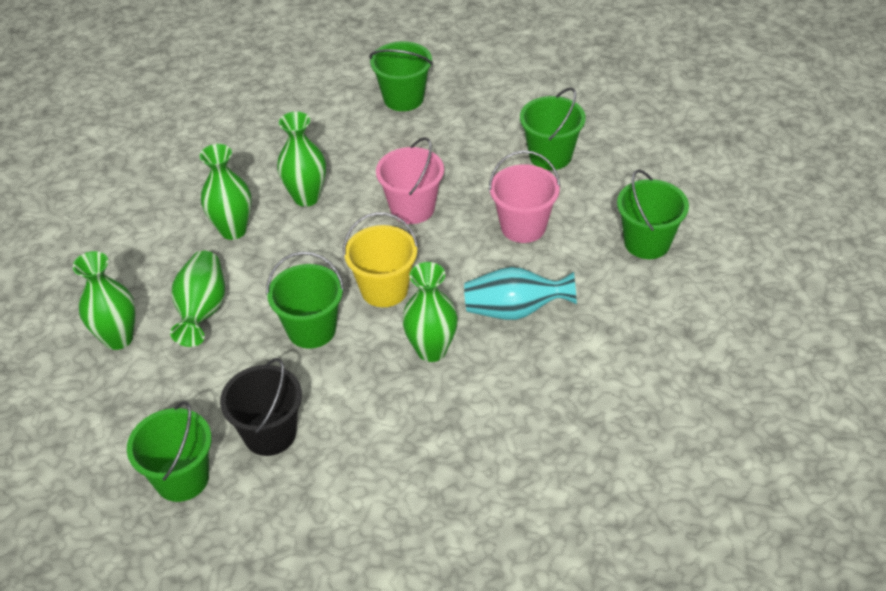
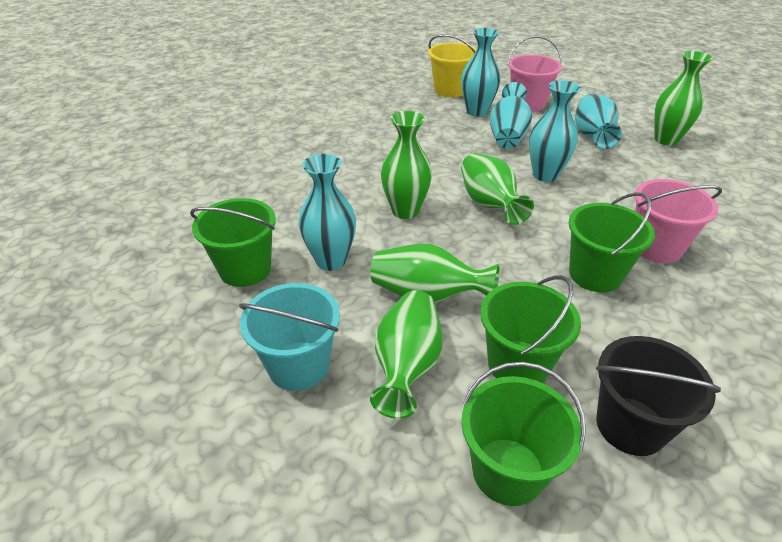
green bucket: 5 -> 4
turquoise bucket: 0 -> 1
turquoise vase: 1 -> 5

